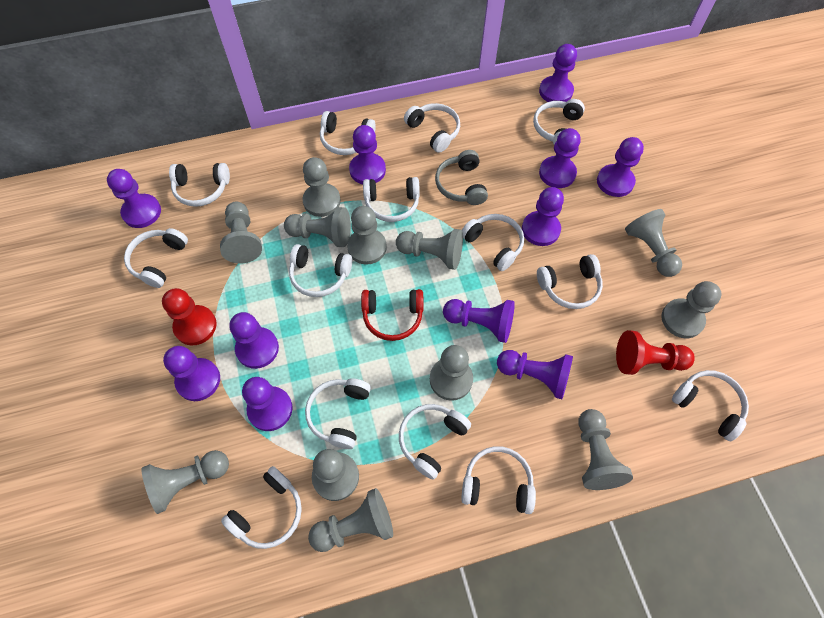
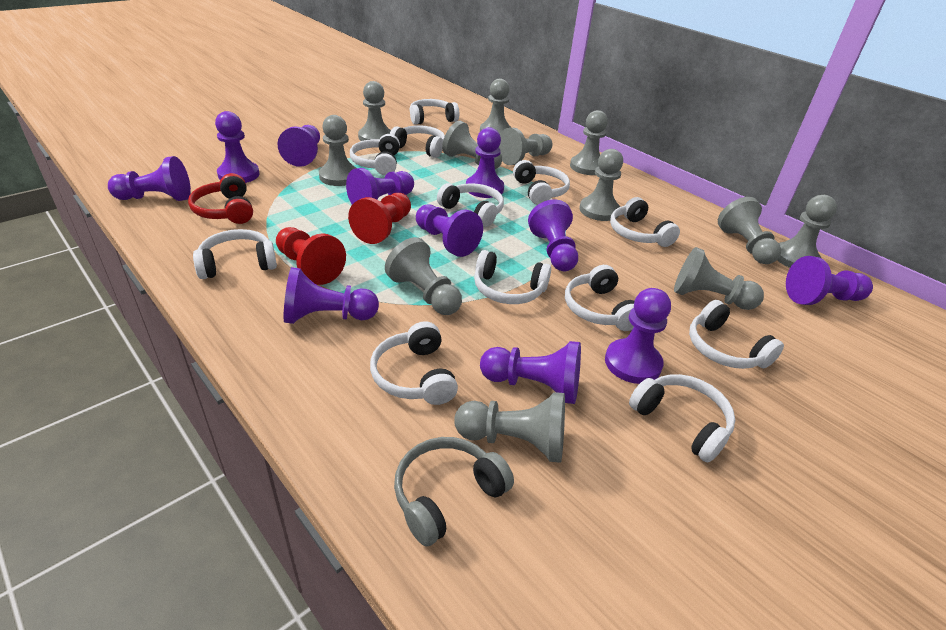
white headphones: 14 -> 12

